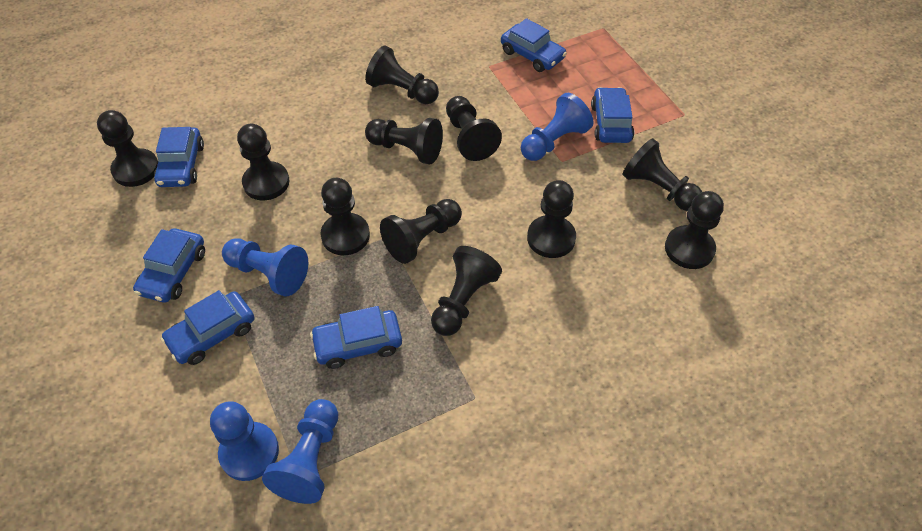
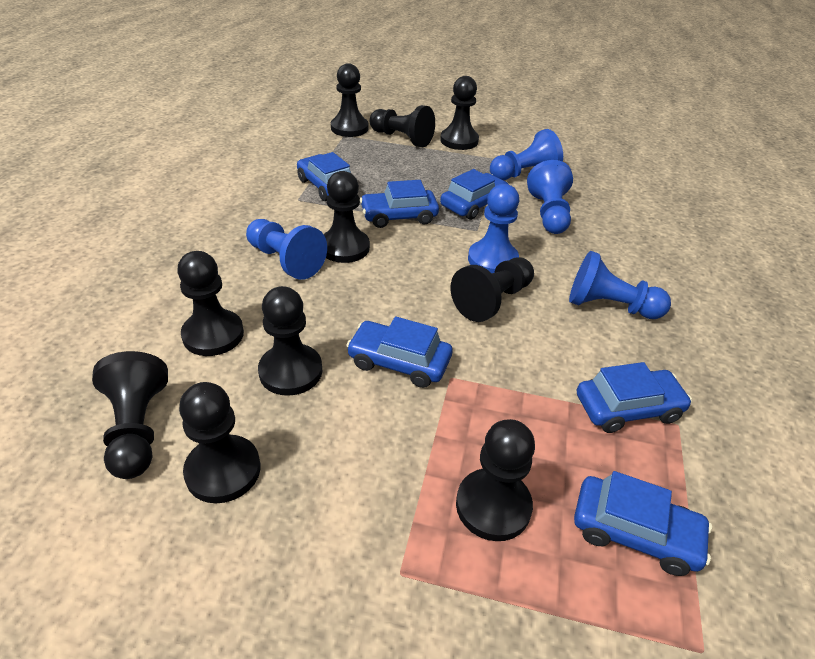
black pawn: 11 -> 10
blue pawn: 4 -> 5

